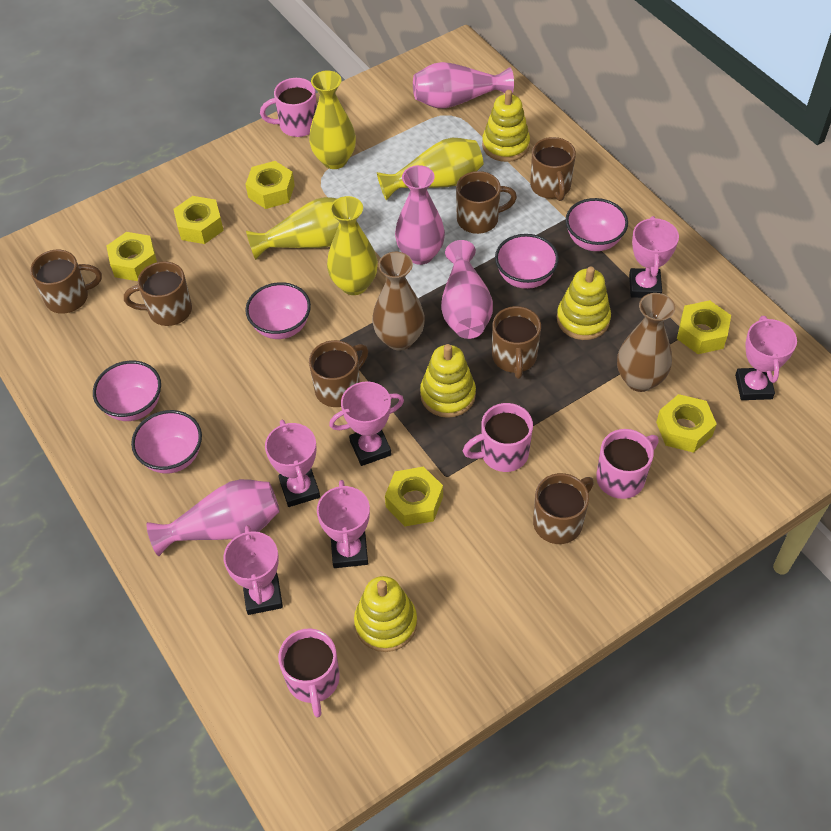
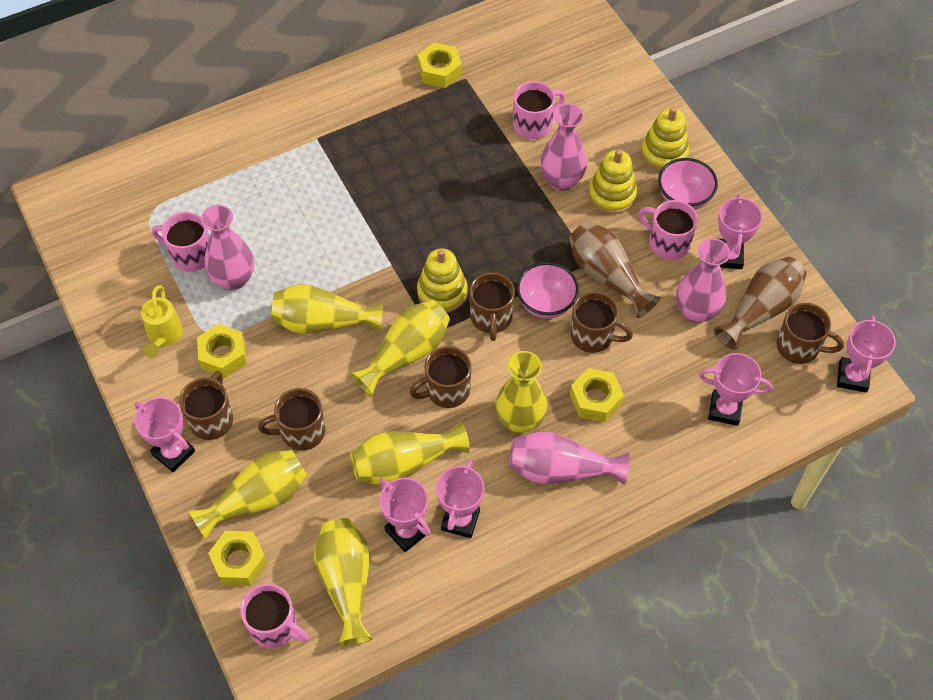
brown mug: 7 -> 6
pink bowl: 5 -> 2
yellow nut: 6 -> 4
yellow stacking toy: 4 -> 3
yellow vase: 4 -> 6
yellow watering can: 0 -> 1

